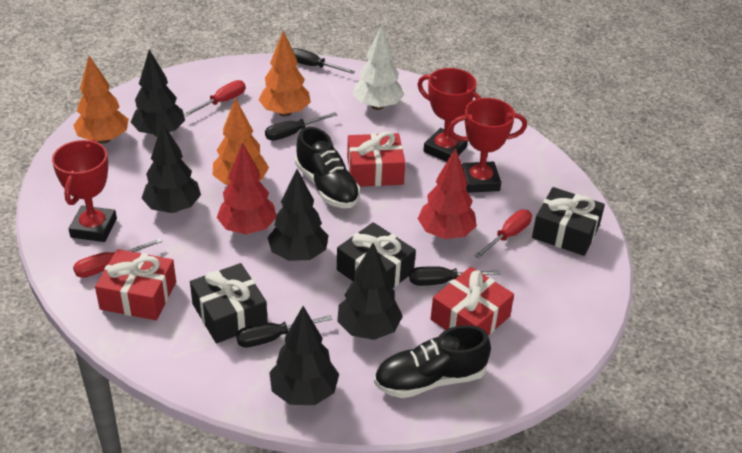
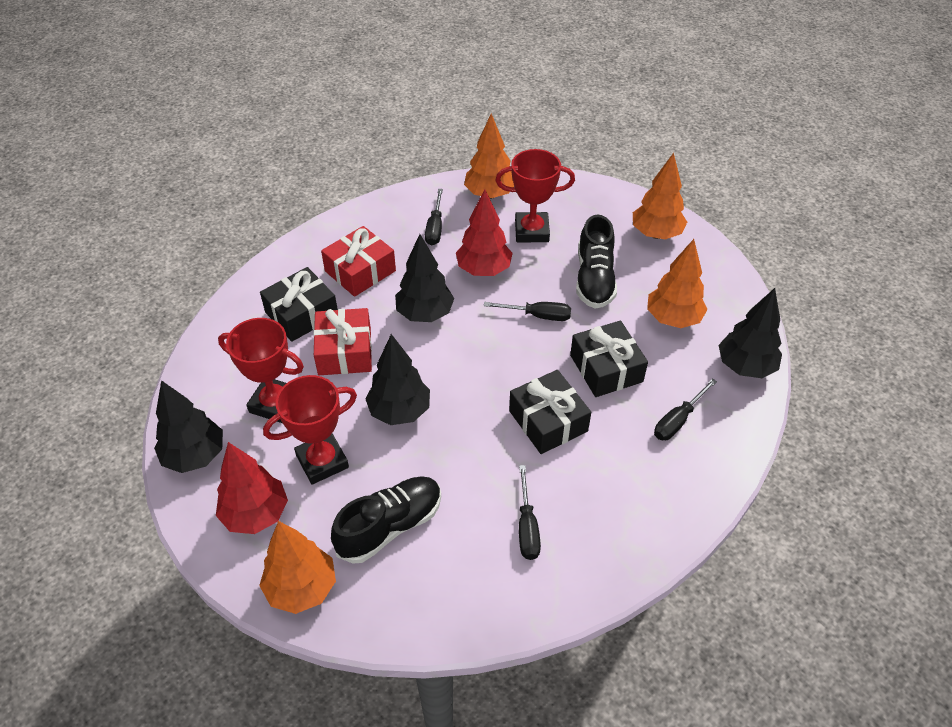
black tree: 5 -> 4
orange tree: 3 -> 4
red gift: 3 -> 2
red screwdriver: 3 -> 0
white tree: 1 -> 0

